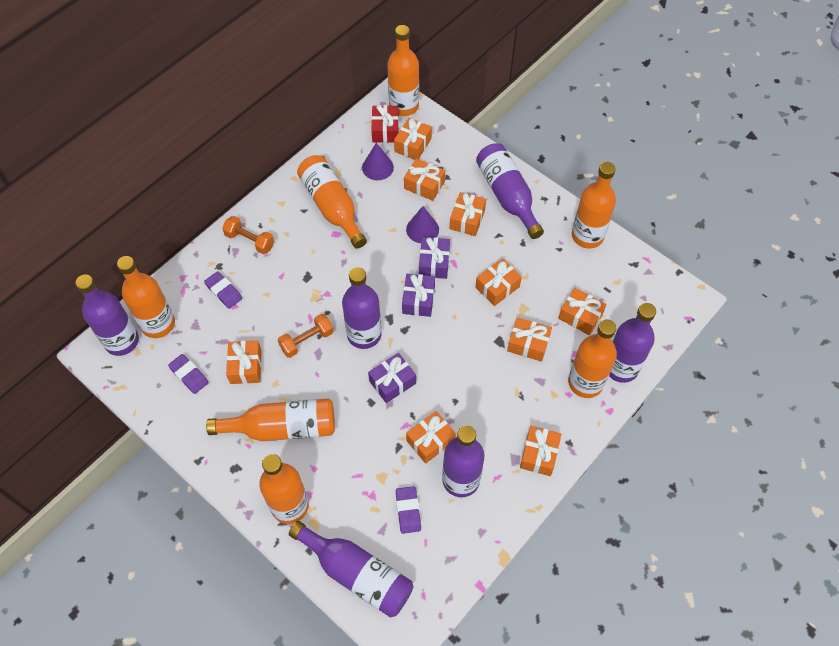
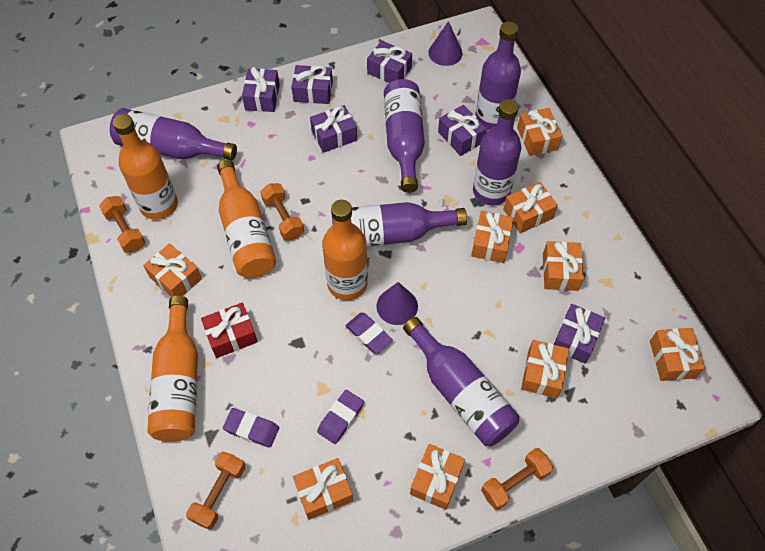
orange bottle: 7 -> 4
orange dumbbell: 2 -> 4
purple gift: 3 -> 6

